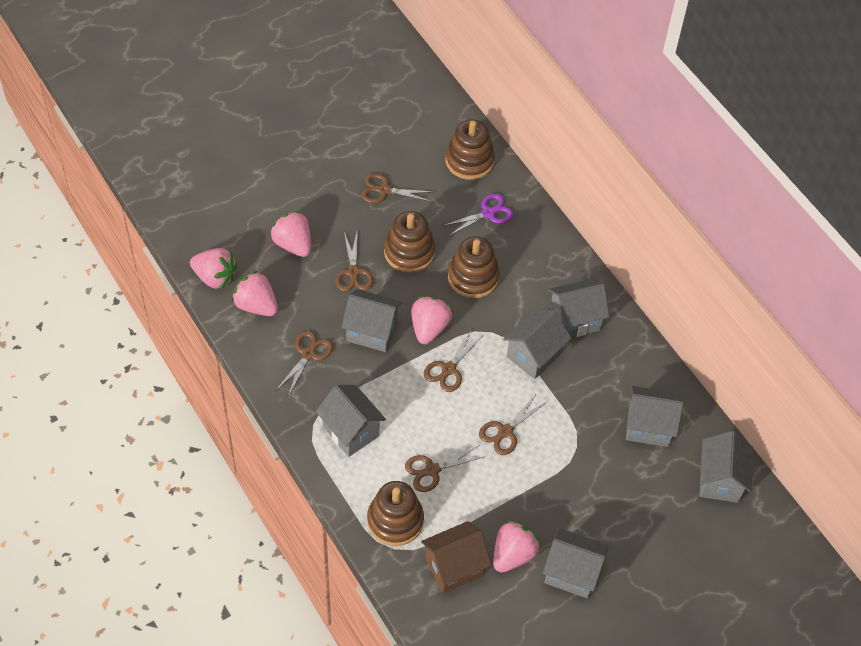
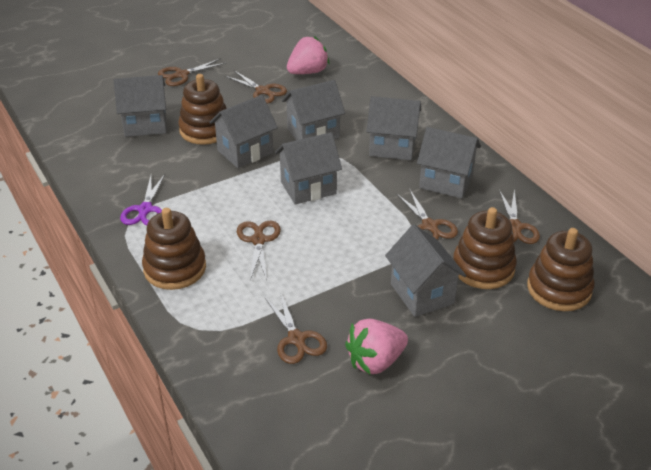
brown house: 1 -> 0
pink strawberry: 5 -> 2

